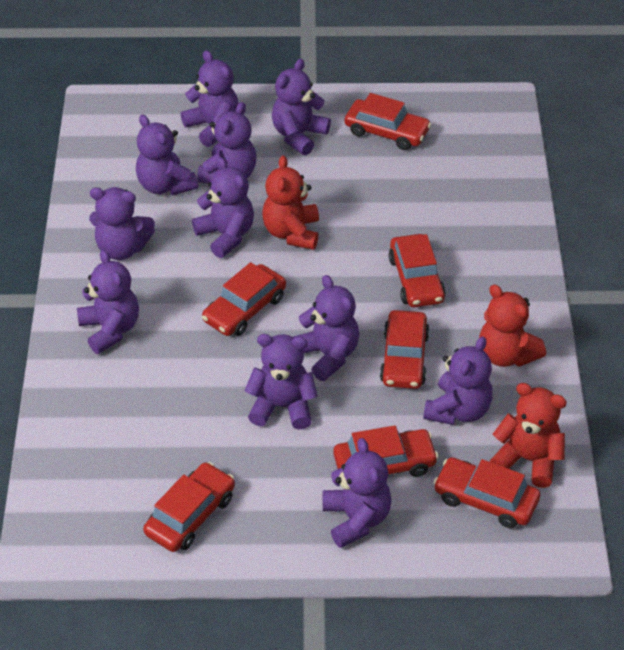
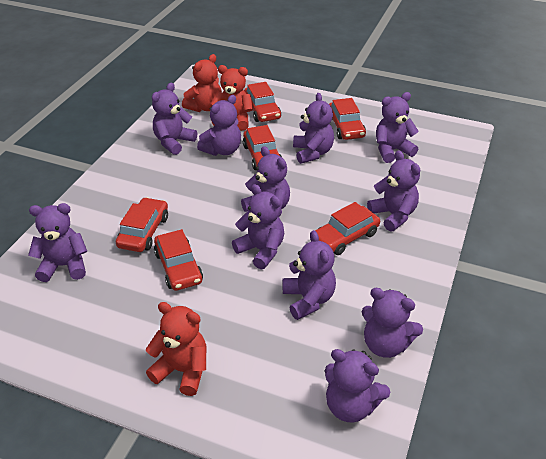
red car: 7 -> 6

